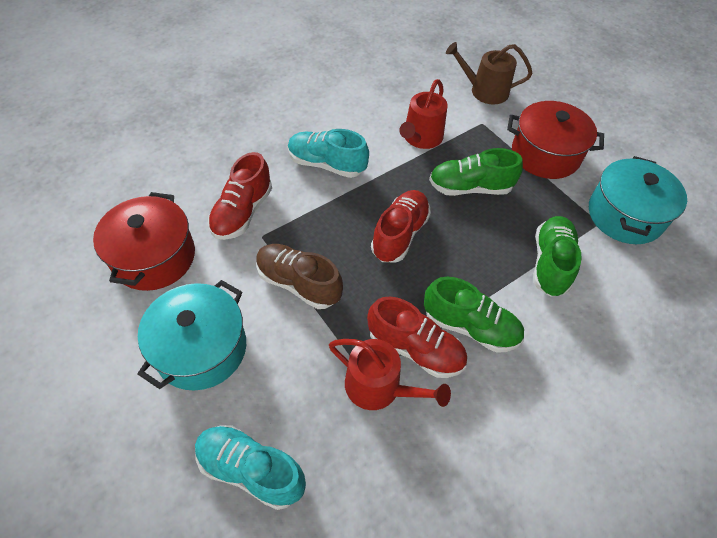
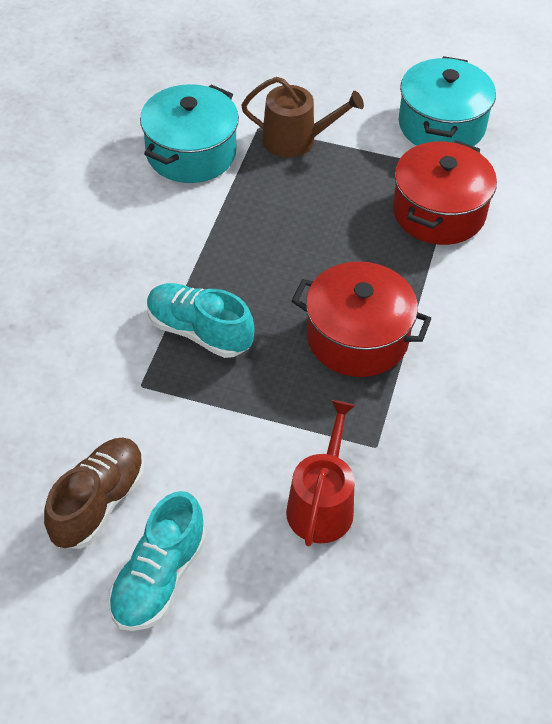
green shoe: 3 -> 0
red shoe: 3 -> 0
red watering can: 2 -> 1

